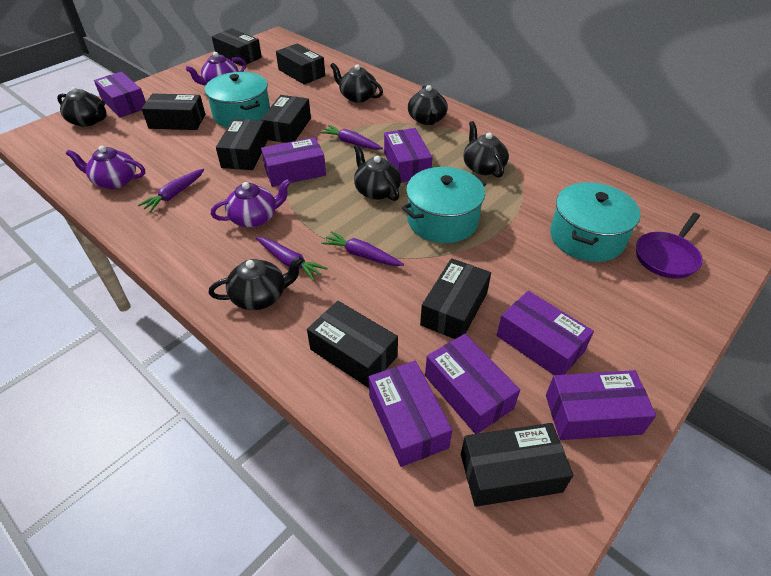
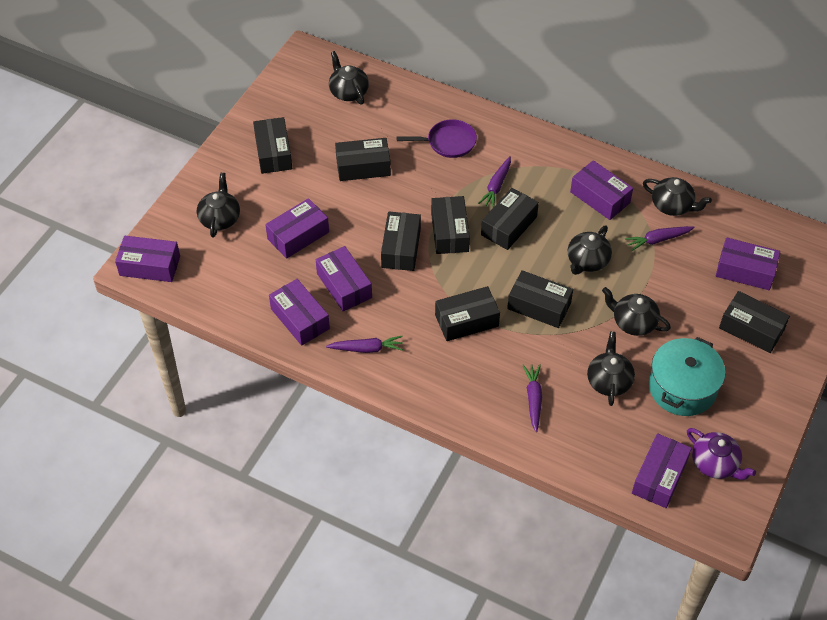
purple teapot: 3 -> 1
turquoise pot: 3 -> 1

